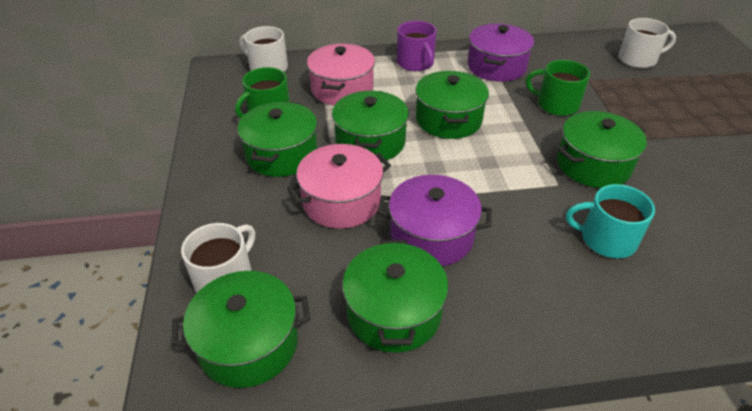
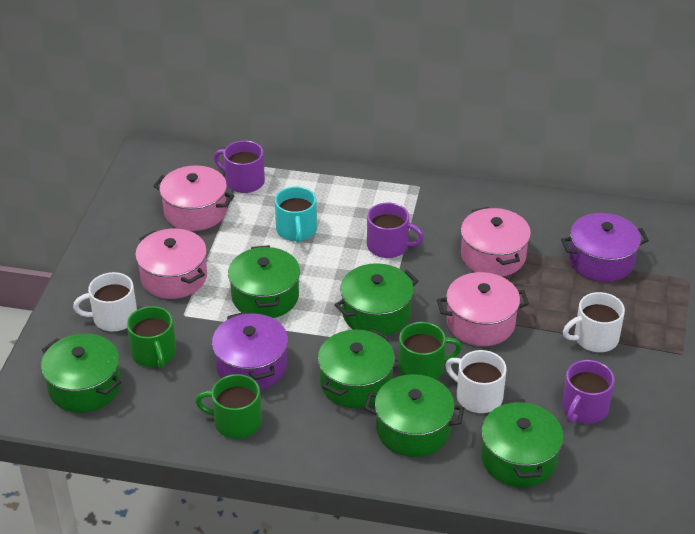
green mug: 2 -> 3
pink pot: 2 -> 4
purple mug: 1 -> 3

